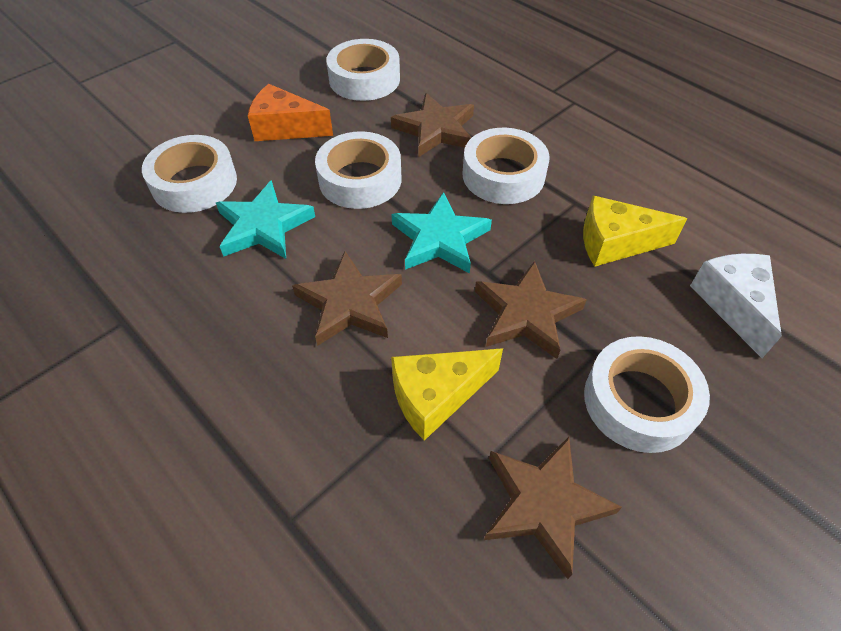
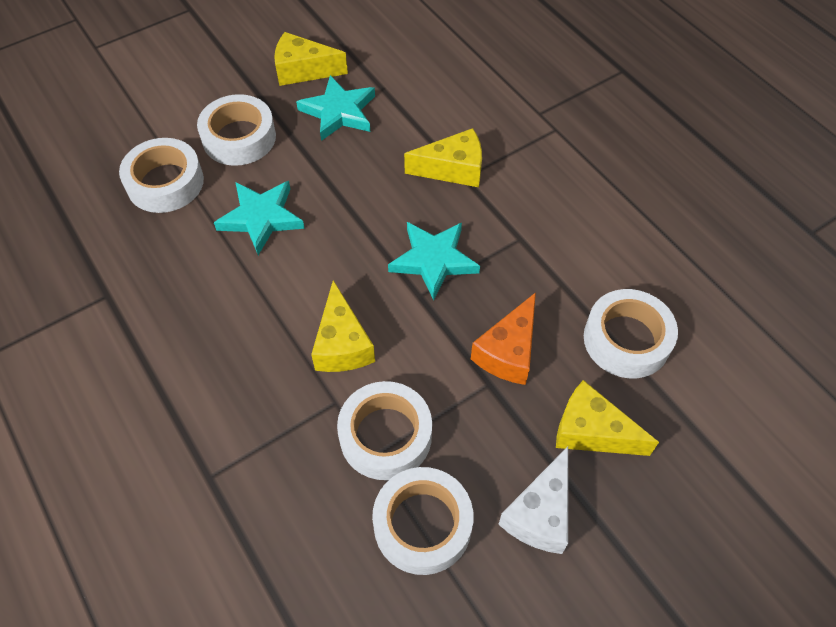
brown star: 4 -> 0
turquoise star: 2 -> 3
yellow cheese: 2 -> 4

